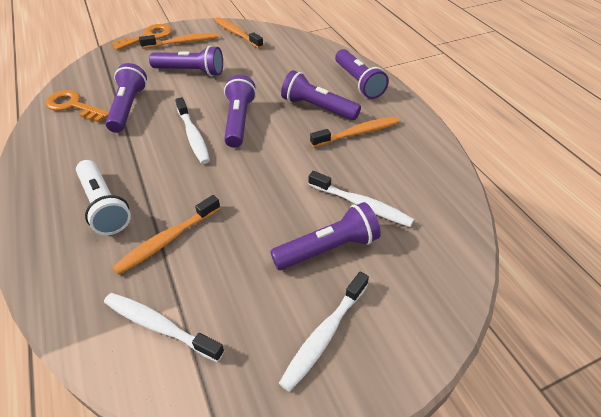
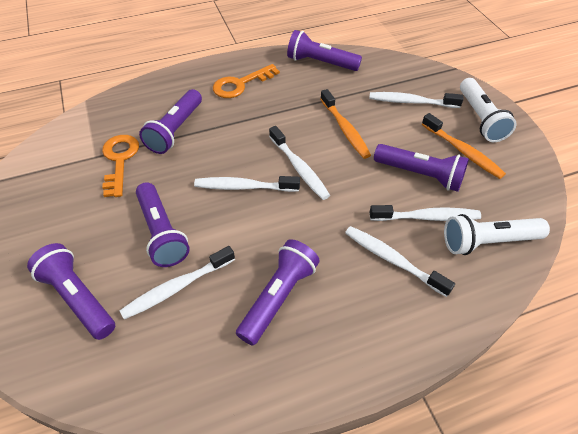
orange toothbrush: 4 -> 2
white flashlight: 1 -> 2
white toothbrush: 4 -> 6

